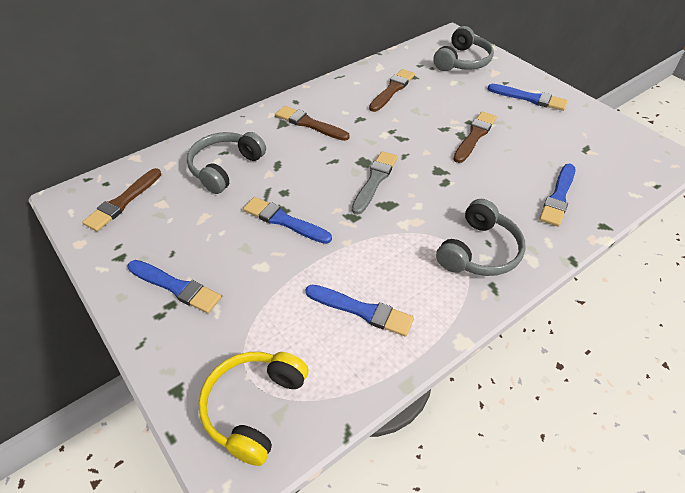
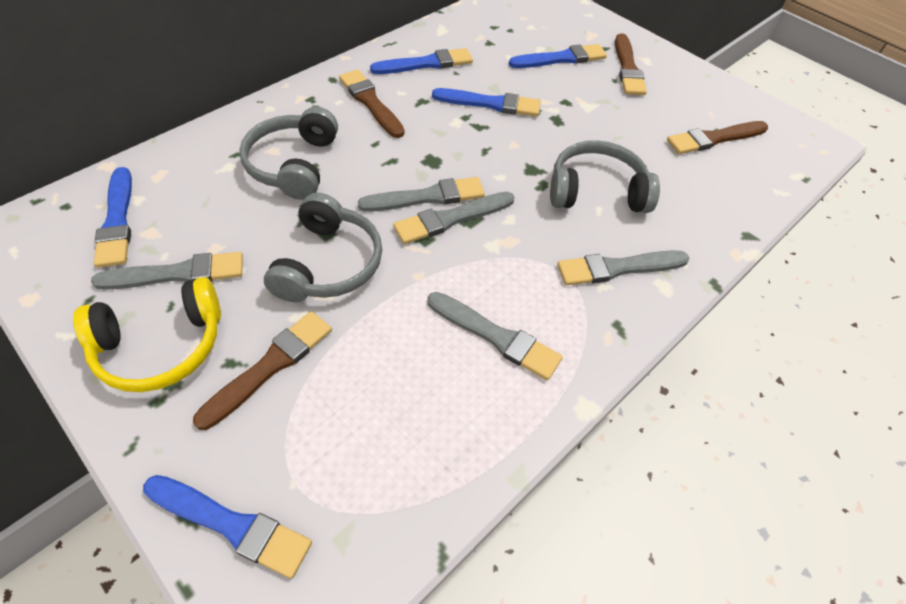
grey brush: 1 -> 5

